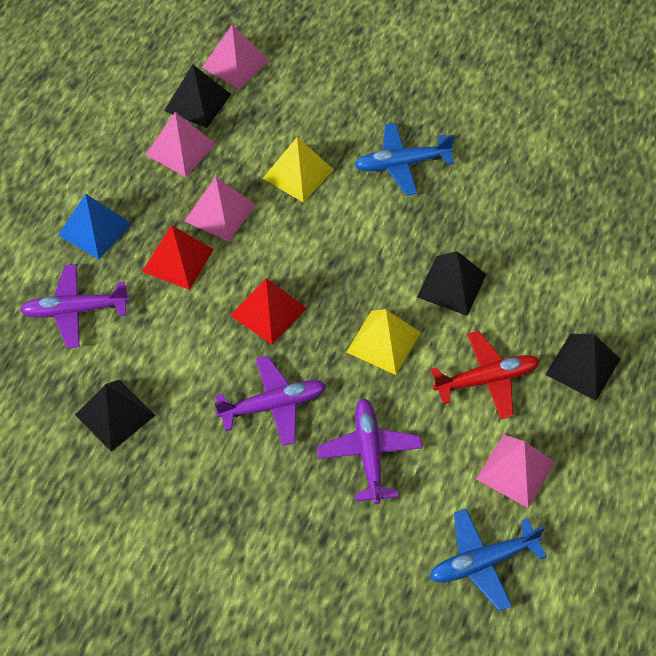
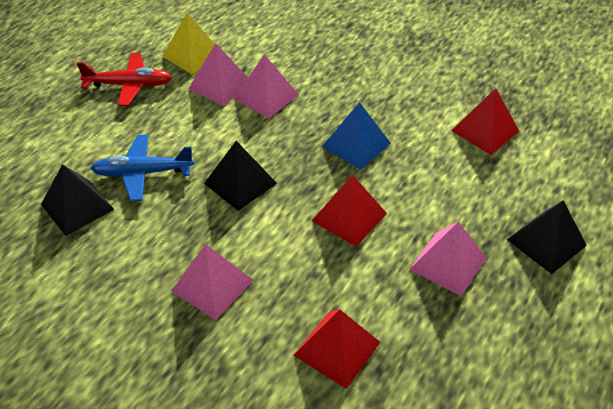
black pyramid: 4 -> 3
blue plane: 2 -> 1
purple plane: 3 -> 0
red pyramid: 2 -> 3
yellow pyramid: 2 -> 1

